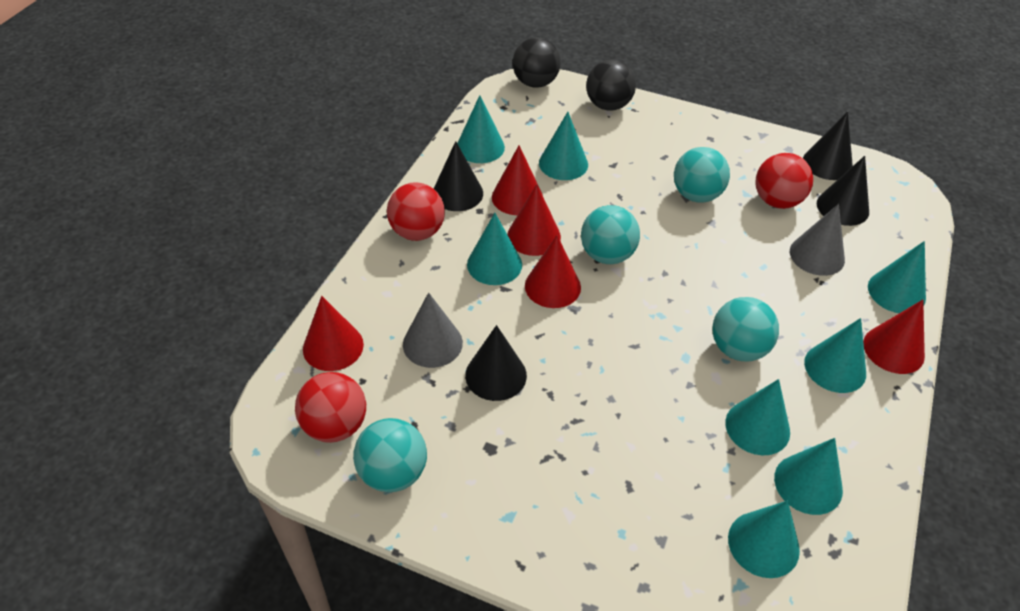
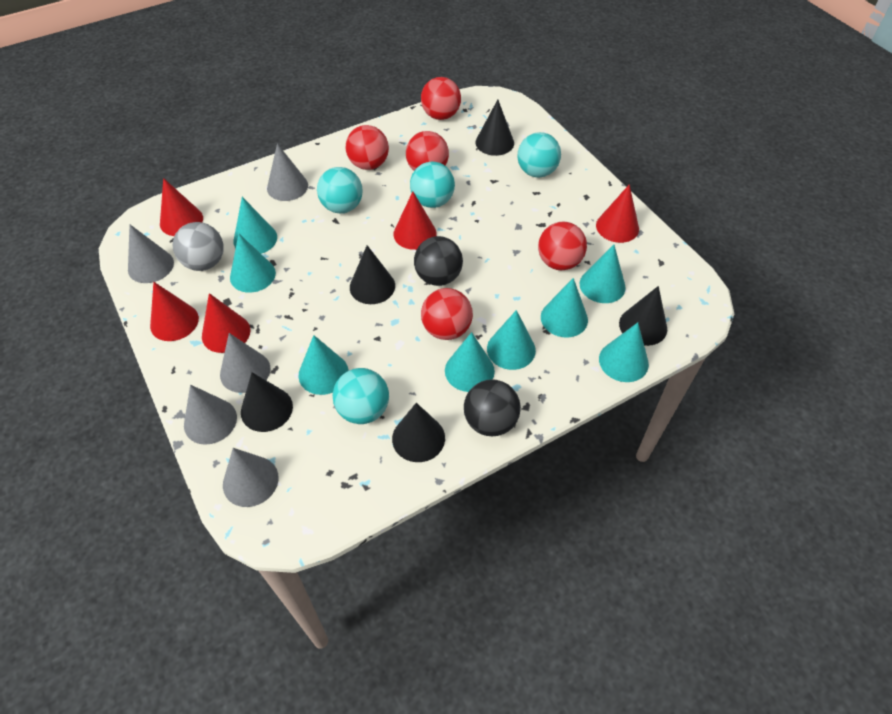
black cone: 4 -> 5
grey ball: 0 -> 1
grey cone: 2 -> 5
red ball: 3 -> 5

